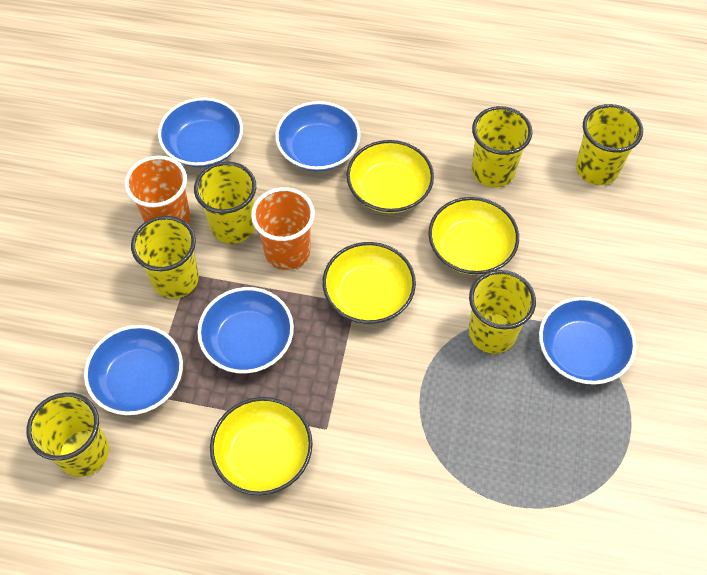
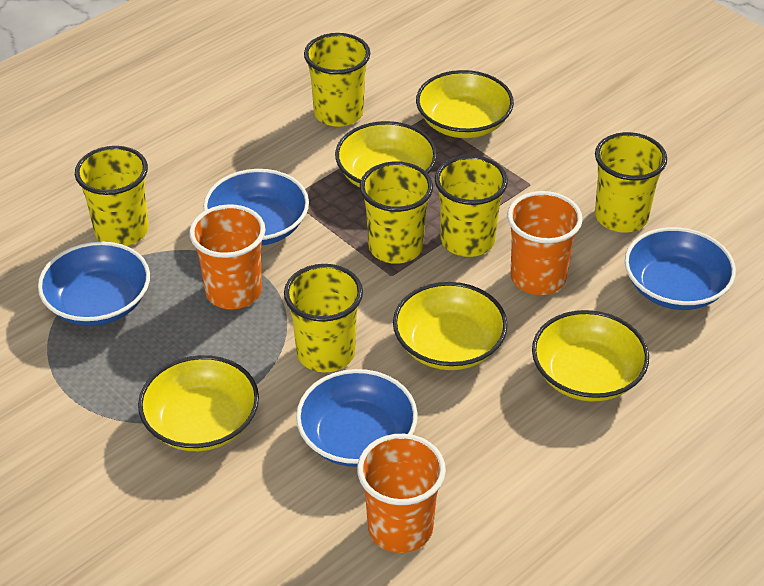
blue bowl: 5 -> 4
orange cup: 2 -> 3
yellow bowl: 4 -> 5

